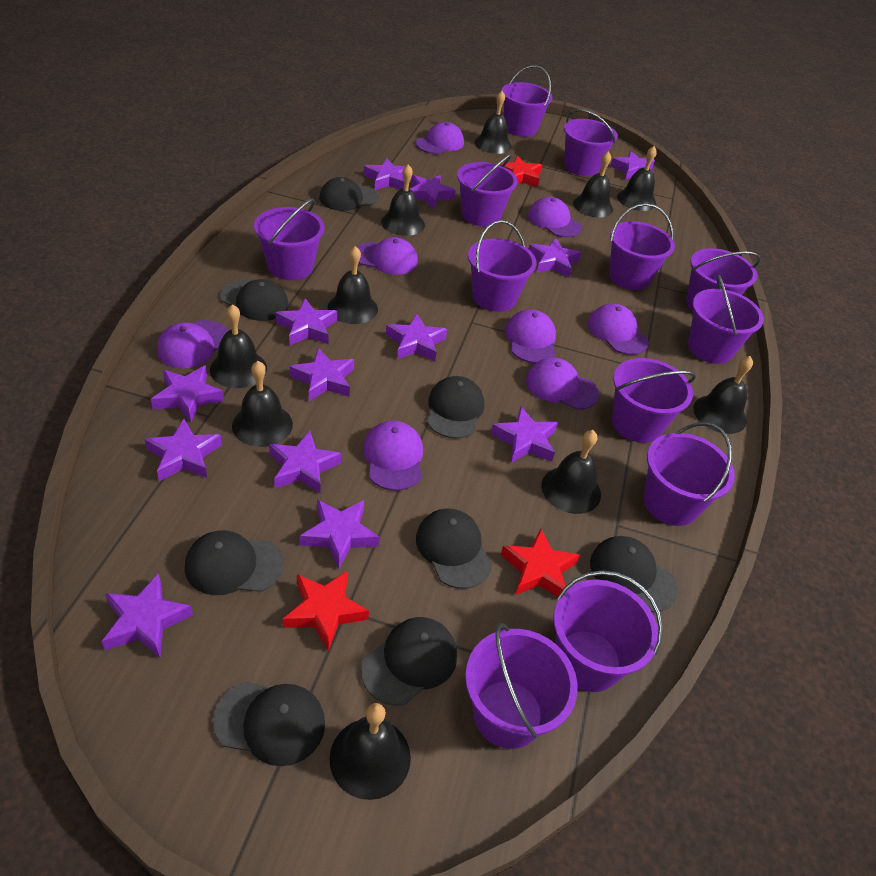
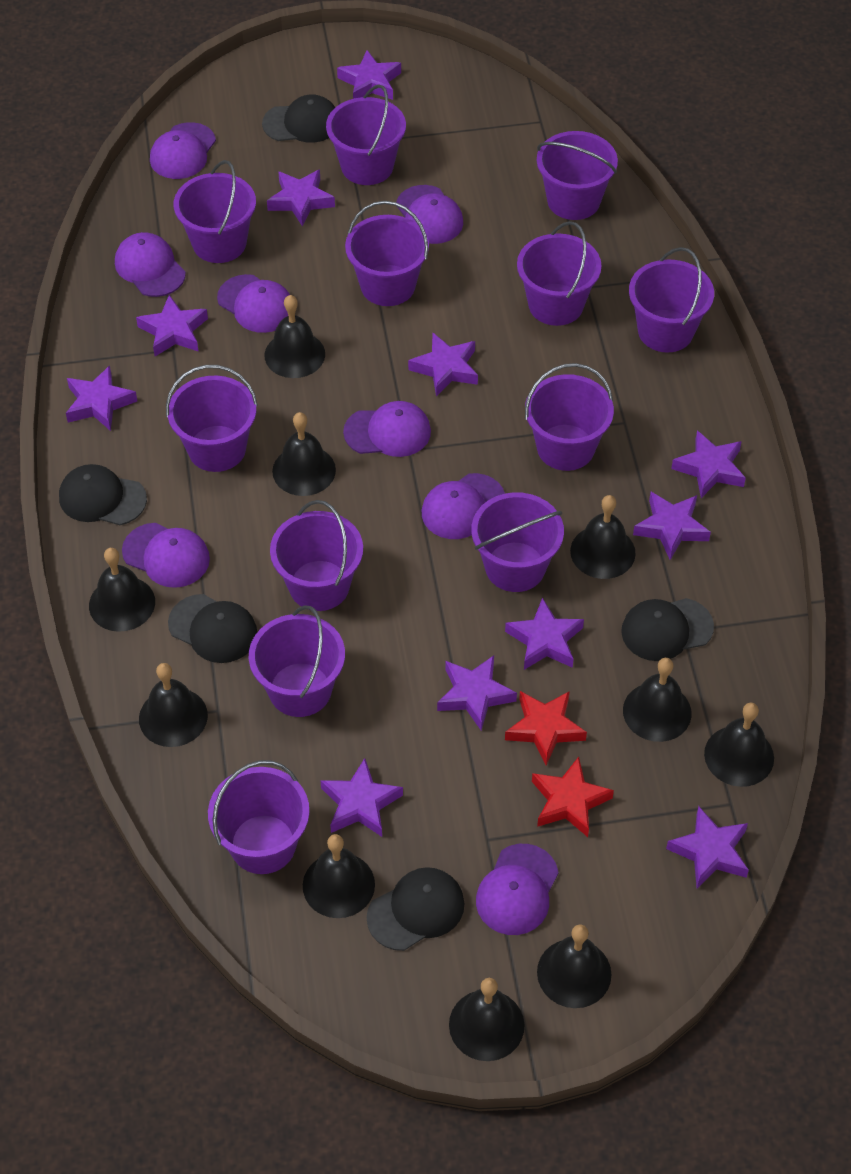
black cap: 8 -> 5
purple star: 13 -> 11
red star: 3 -> 2

